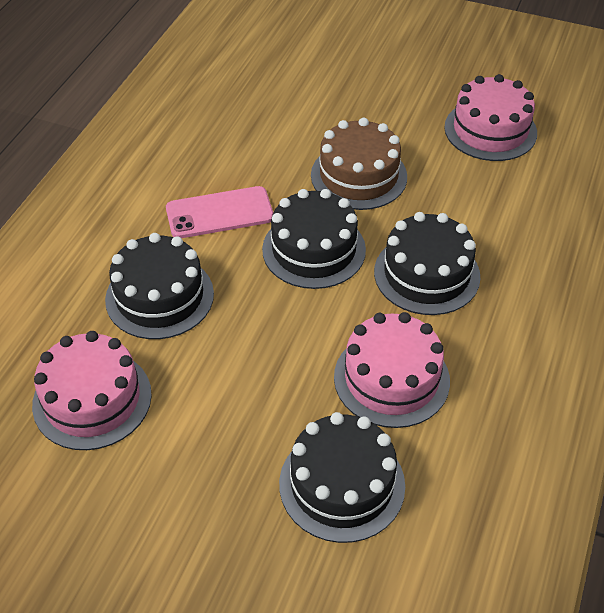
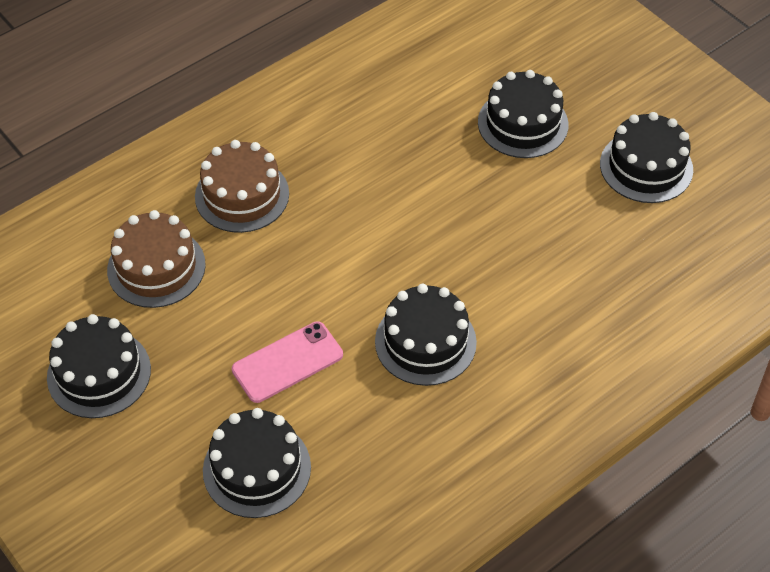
black cake: 4 -> 5
brown cake: 1 -> 2
pink cake: 3 -> 0

